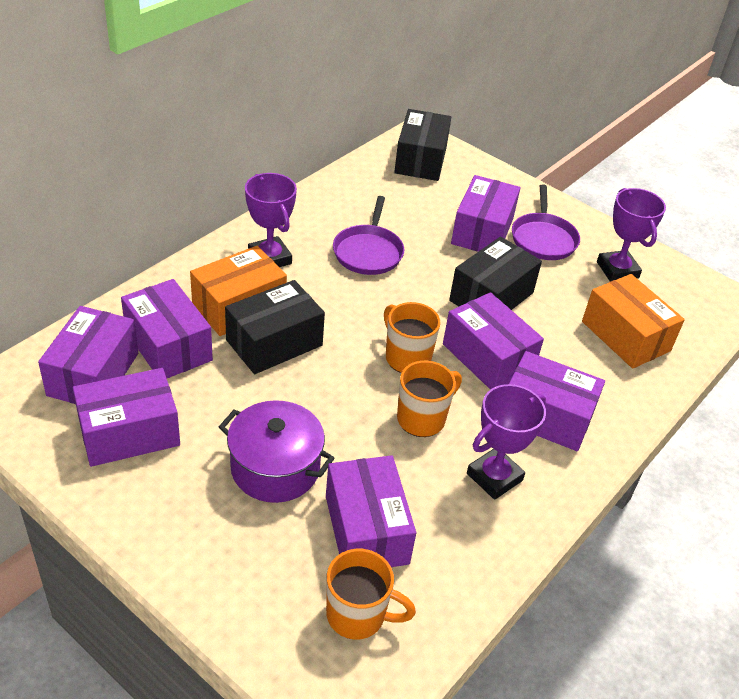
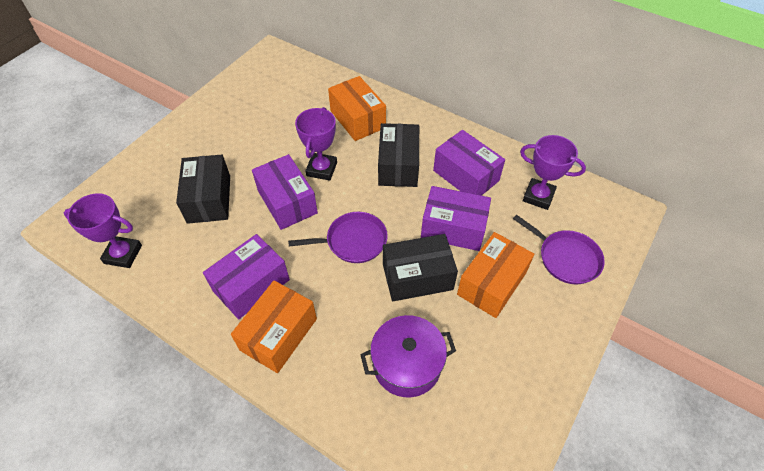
orange box: 2 -> 3
orange mug: 3 -> 0
purple box: 7 -> 4

